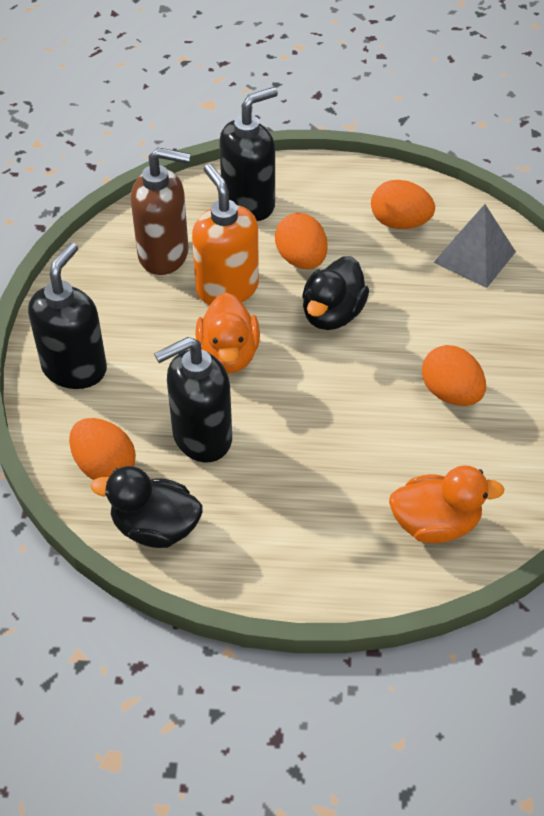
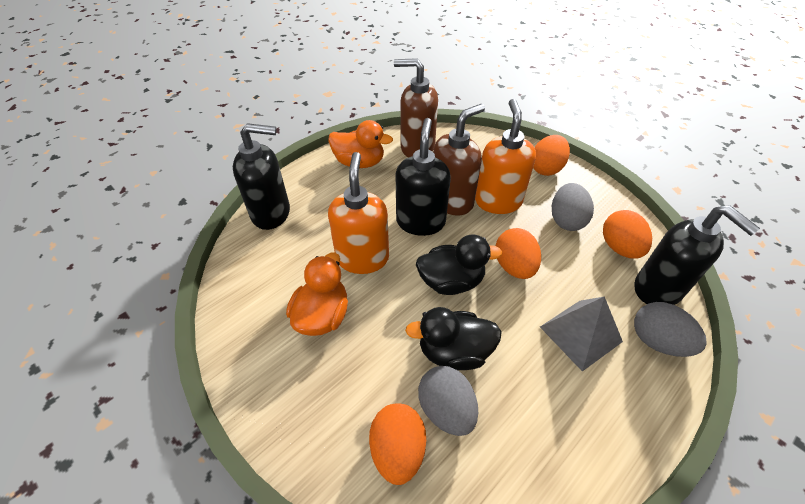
brown soap dispenser: 1 -> 2
grey egg: 0 -> 3
orange soap dispenser: 1 -> 2

